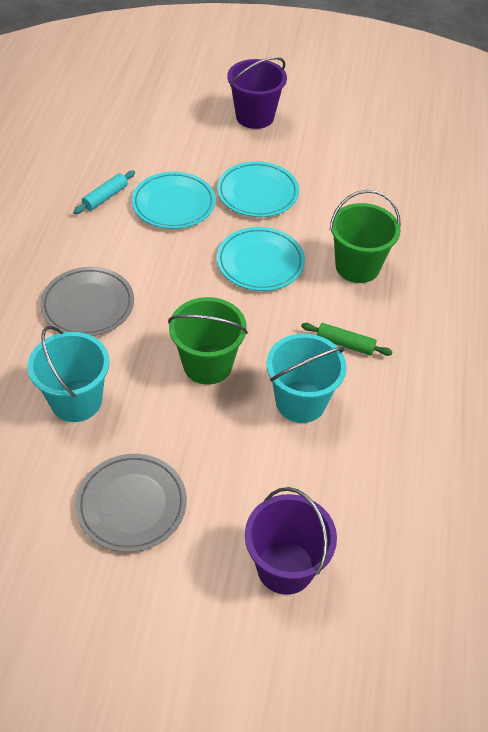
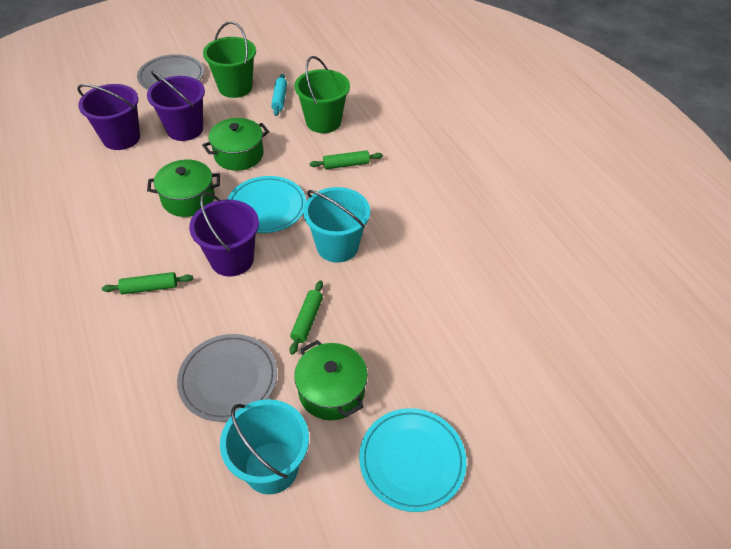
green pot: 0 -> 3
green rolling pin: 1 -> 3
purple bucket: 2 -> 3
turquoise plate: 3 -> 2

